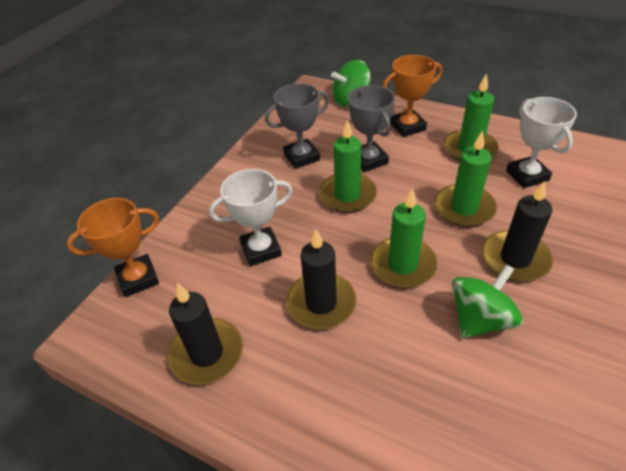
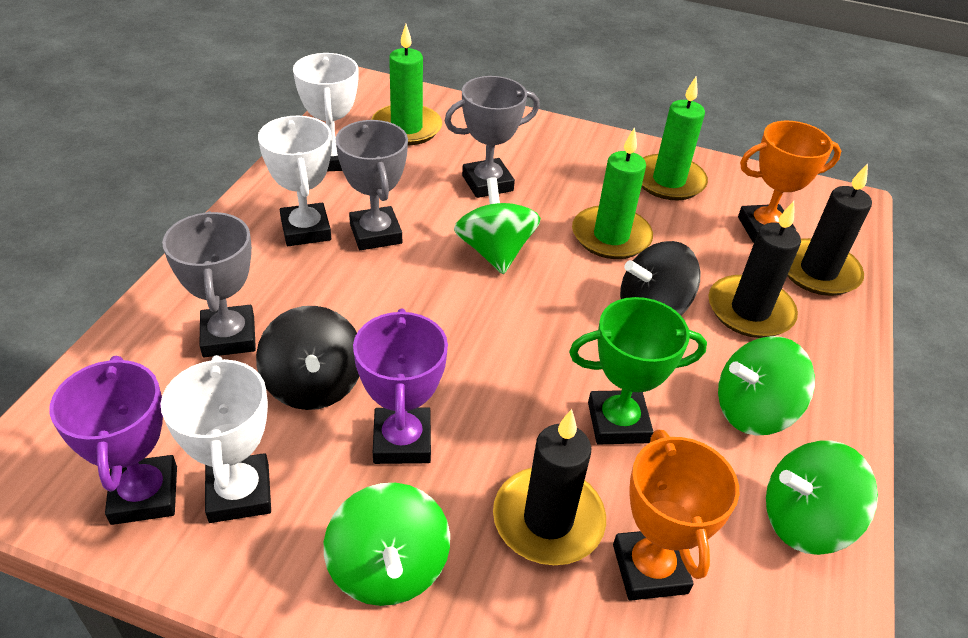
black spinning top: 0 -> 2
green candle: 4 -> 3
green spinning top: 2 -> 4
green trophy: 0 -> 1
grey trophy: 2 -> 3
purple trophy: 0 -> 2
white trophy: 2 -> 3

